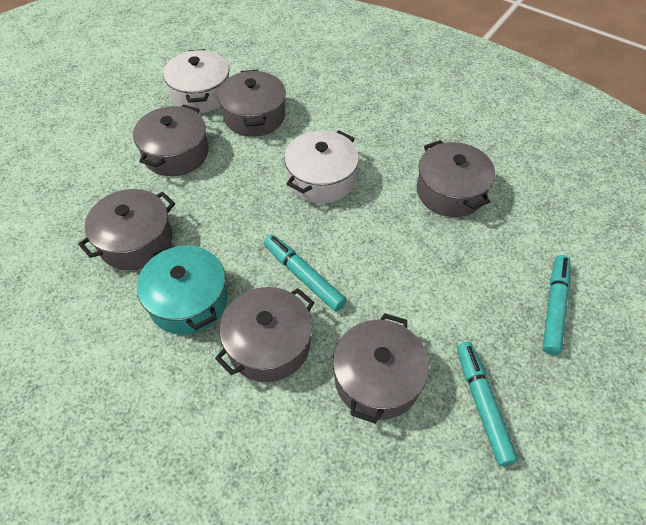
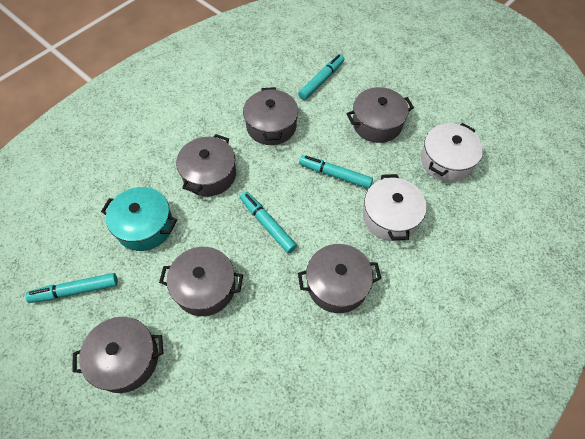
turquoise marker: 3 -> 4

